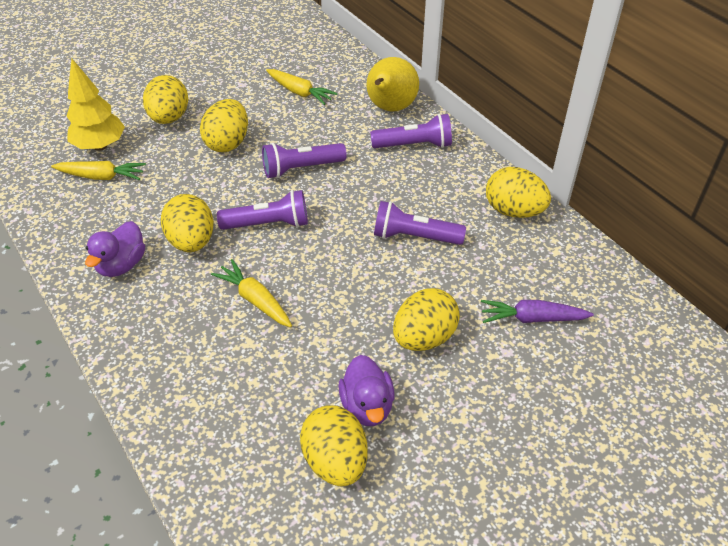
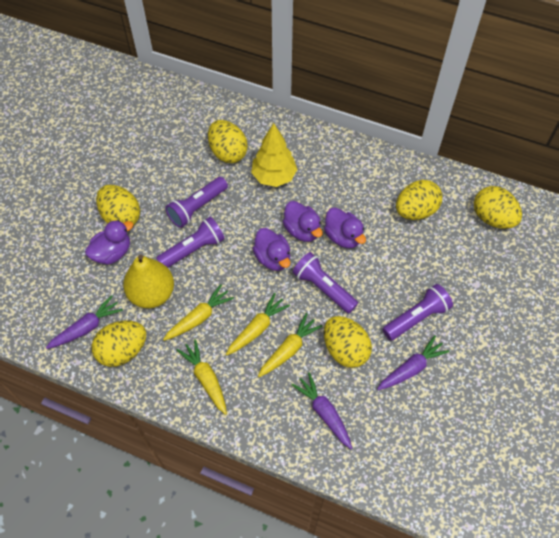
purple carrot: 1 -> 3
purple duck: 2 -> 4
yellow carrot: 3 -> 4

